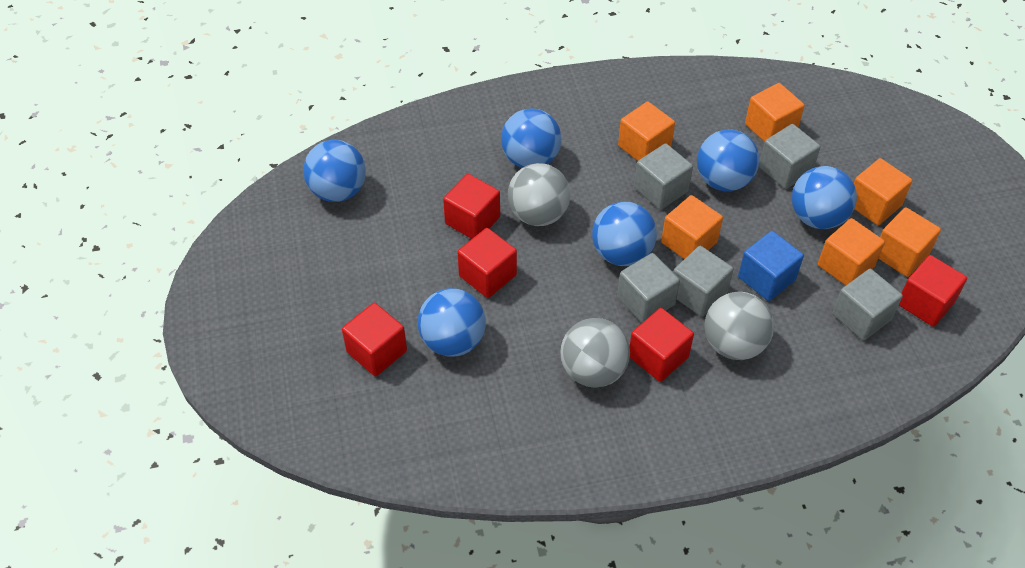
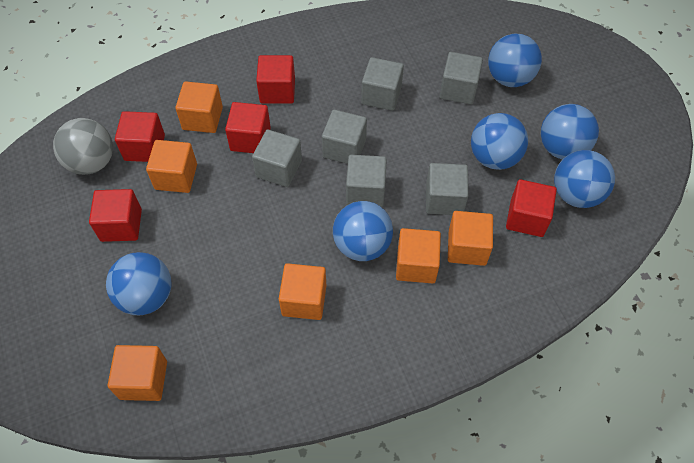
blue cube: 1 -> 0
grey ball: 3 -> 1
grey cube: 5 -> 6

